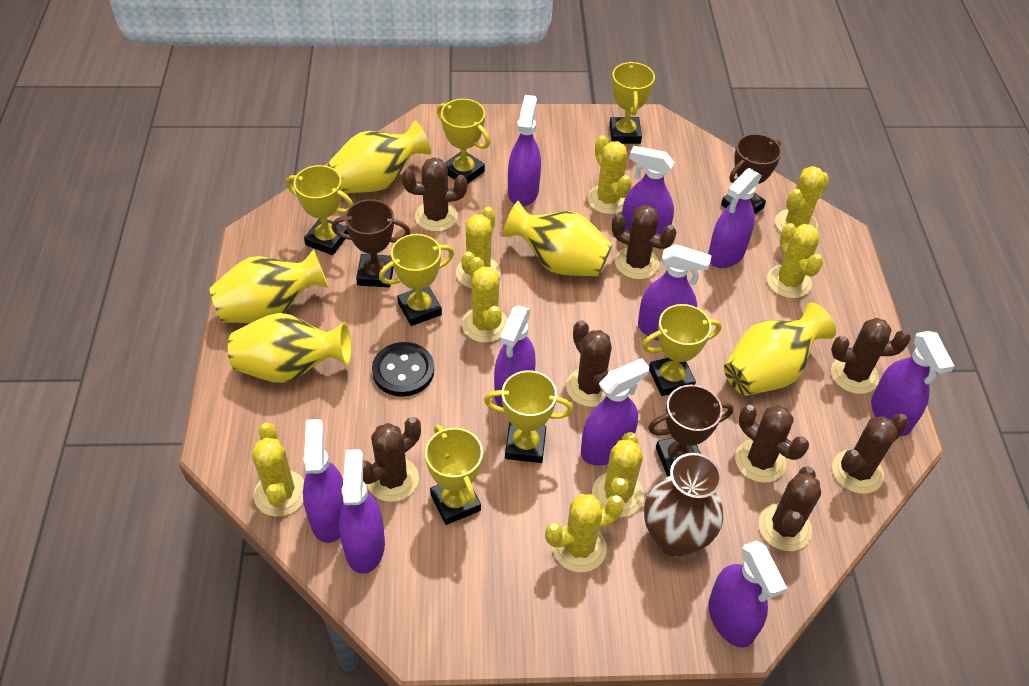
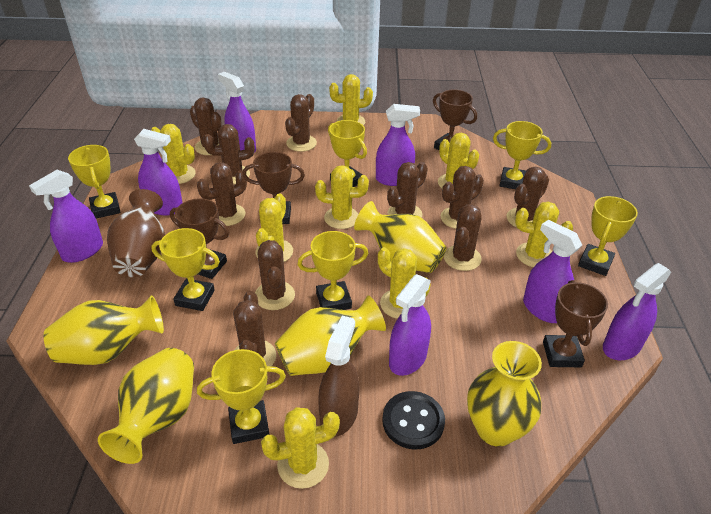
brown cactus: 8 -> 10
brown spray bottle: 0 -> 1
brown trophy: 3 -> 4
purple spray bottle: 10 -> 7

